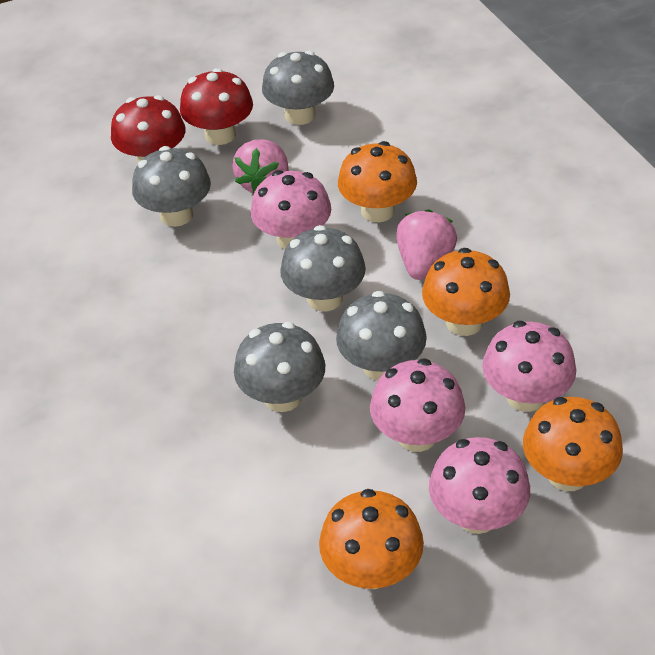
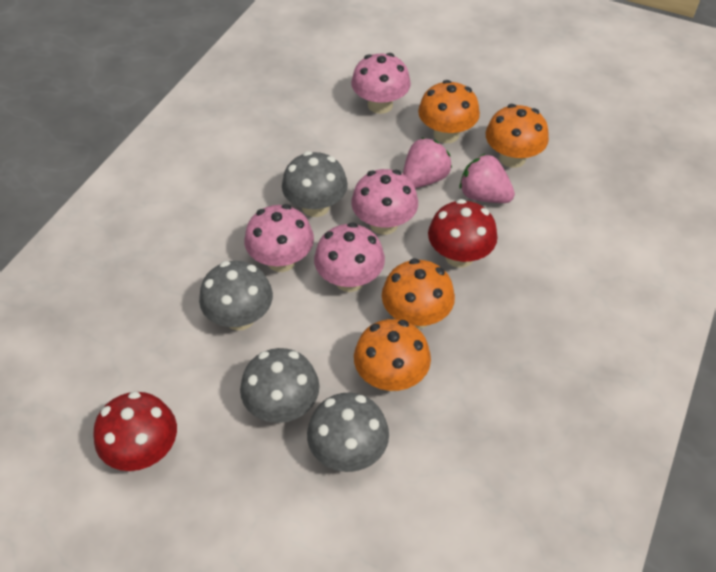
grey mushroom: 5 -> 4

